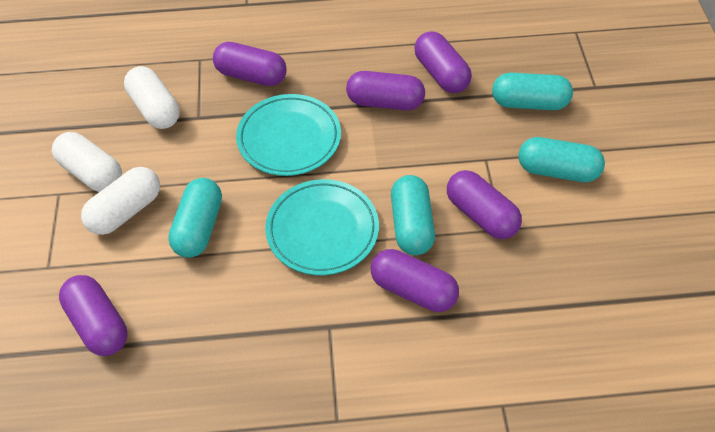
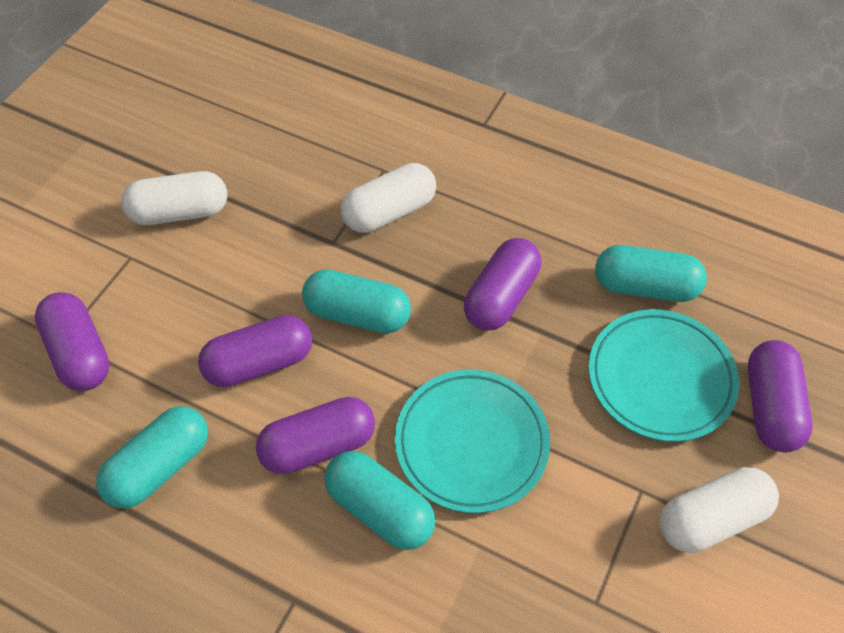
purple capsule: 6 -> 5

